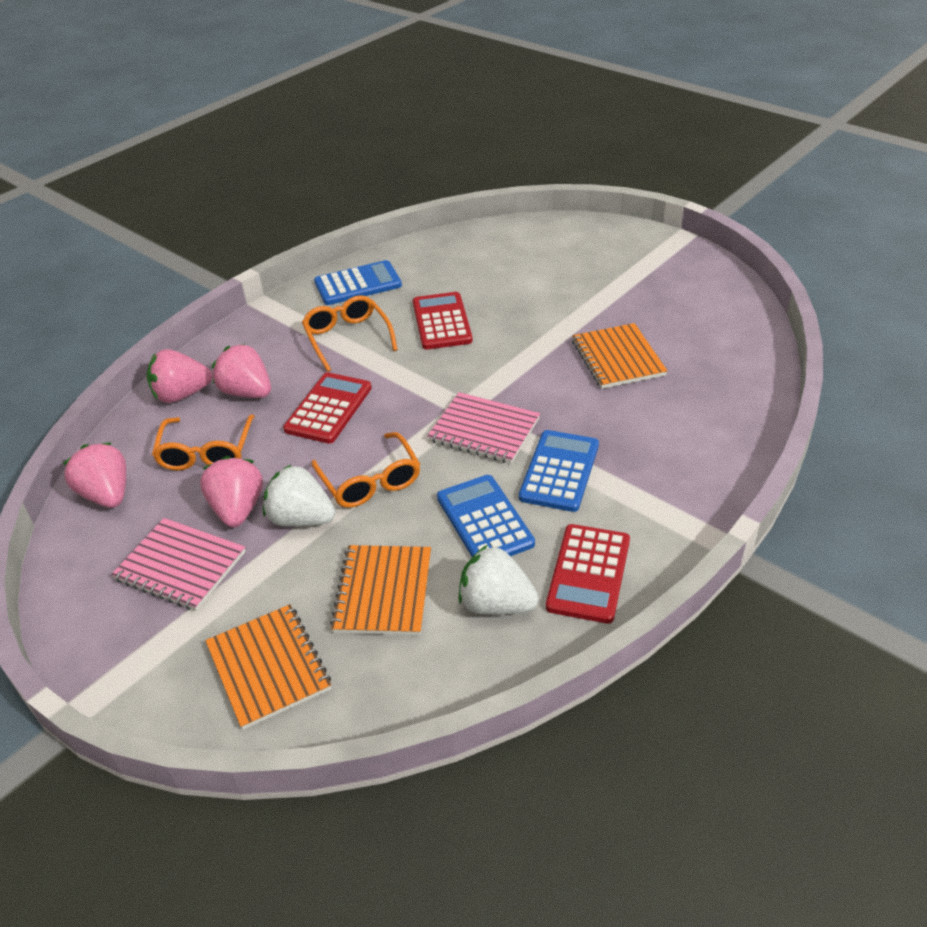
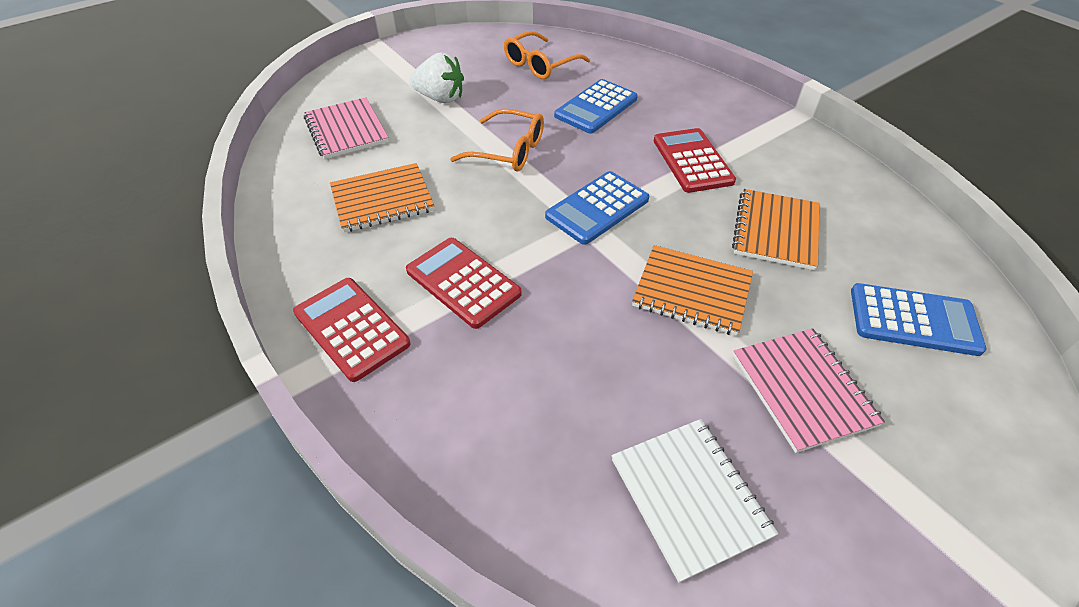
orange glasses: 3 -> 2
pink strawberry: 4 -> 0
white notebook: 0 -> 1
white strawberry: 2 -> 1

